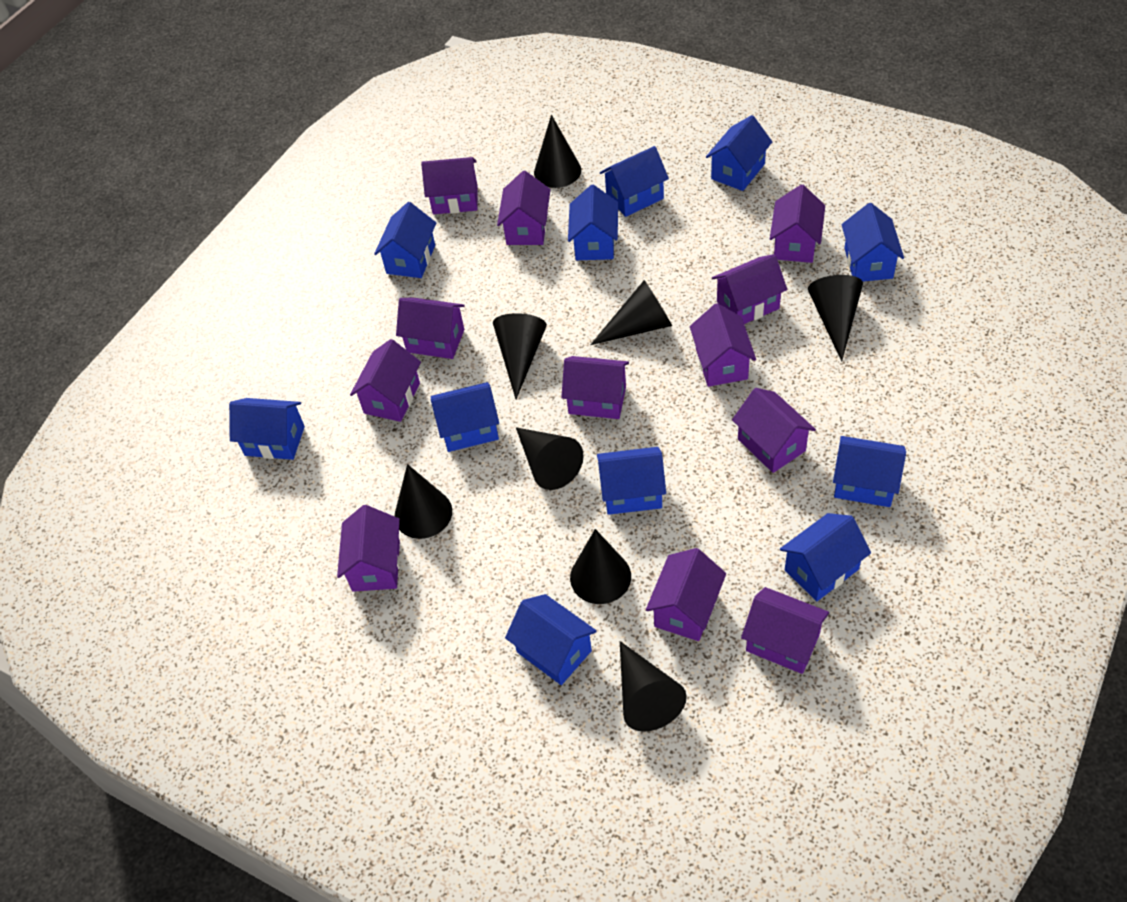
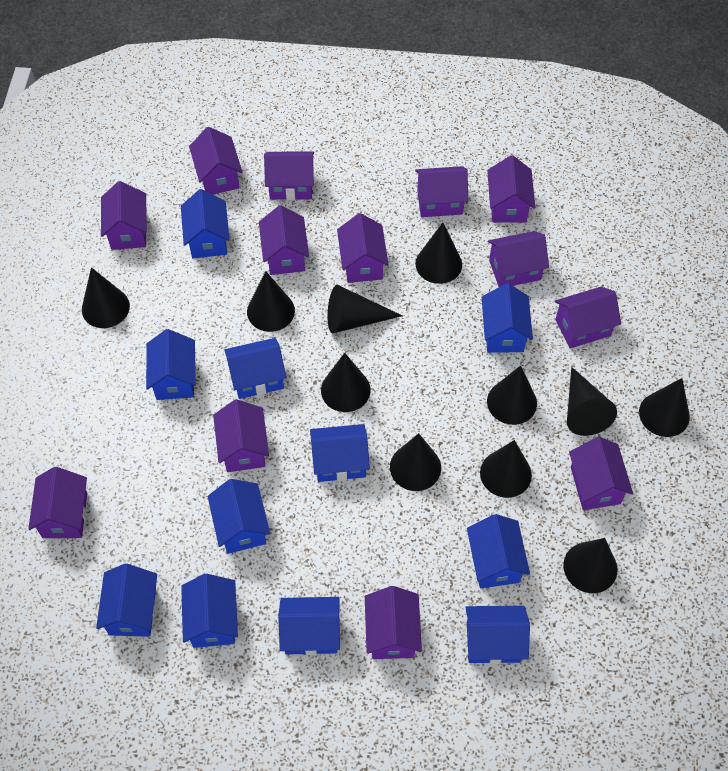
black cone: 8 -> 11
purple house: 12 -> 13

